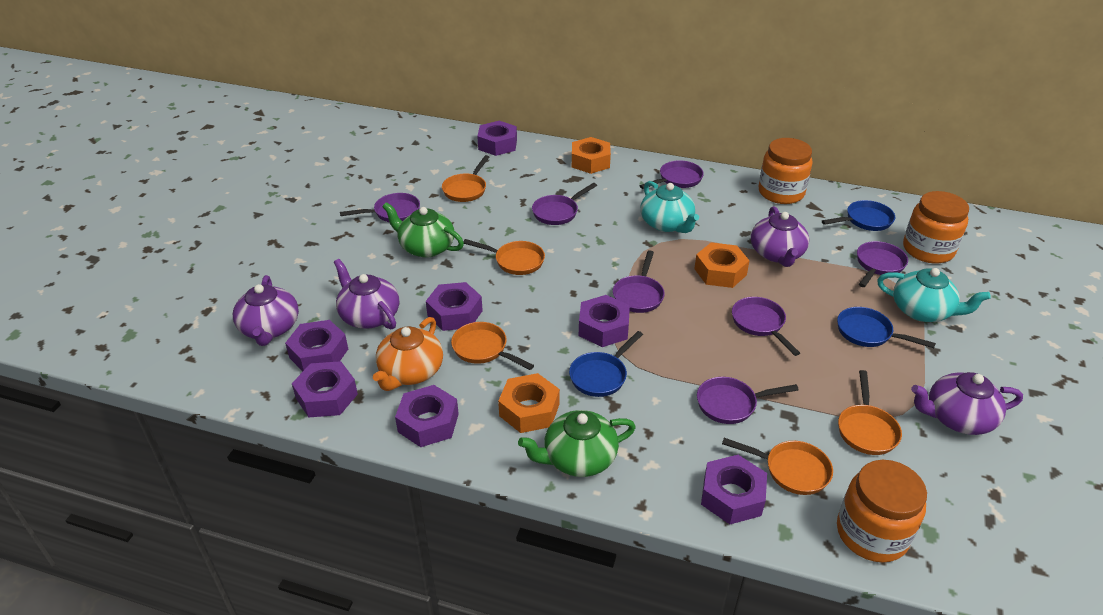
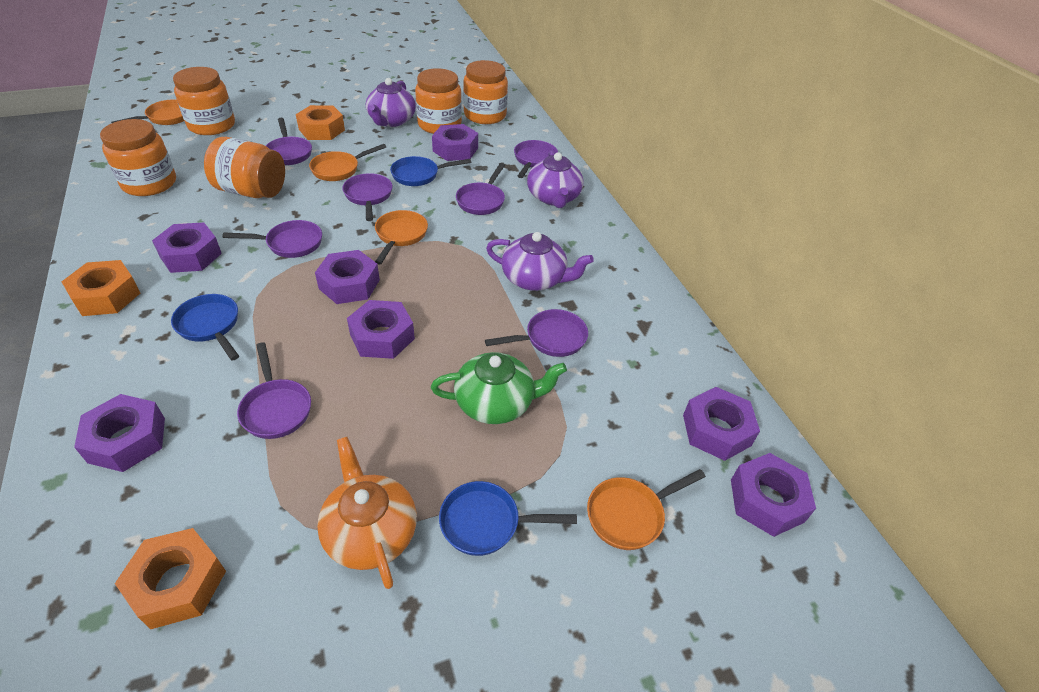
green teapot: 2 -> 1
orange jar: 3 -> 5
orange pan: 5 -> 4
purple teapot: 4 -> 3
turquoise teapot: 2 -> 0

